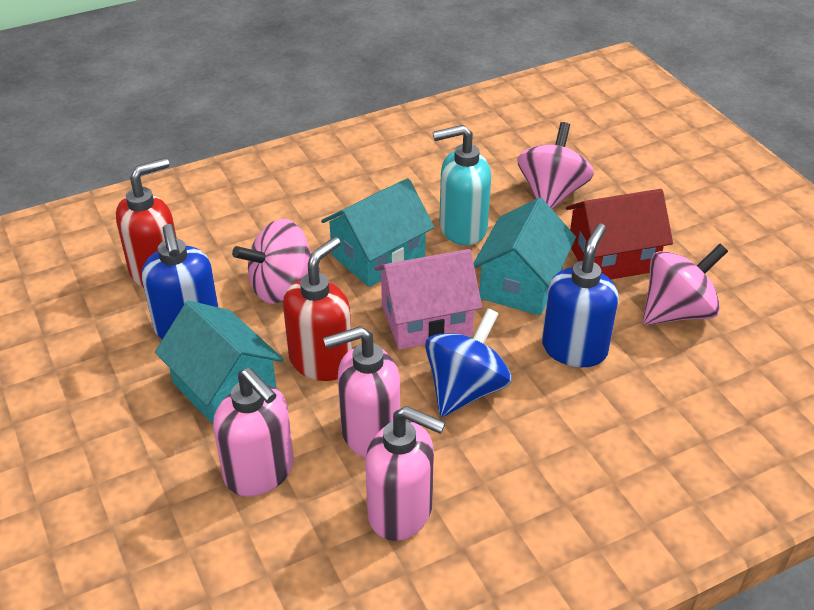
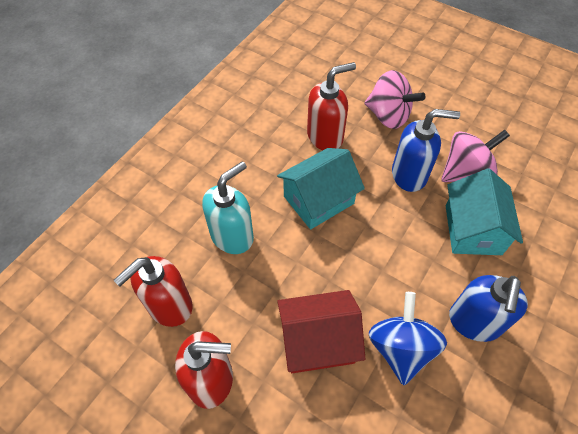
pink house: 1 -> 0
pink soap dispenser: 3 -> 0
pink spinning top: 3 -> 2
red soap dispenser: 2 -> 3
turquoise house: 3 -> 2

